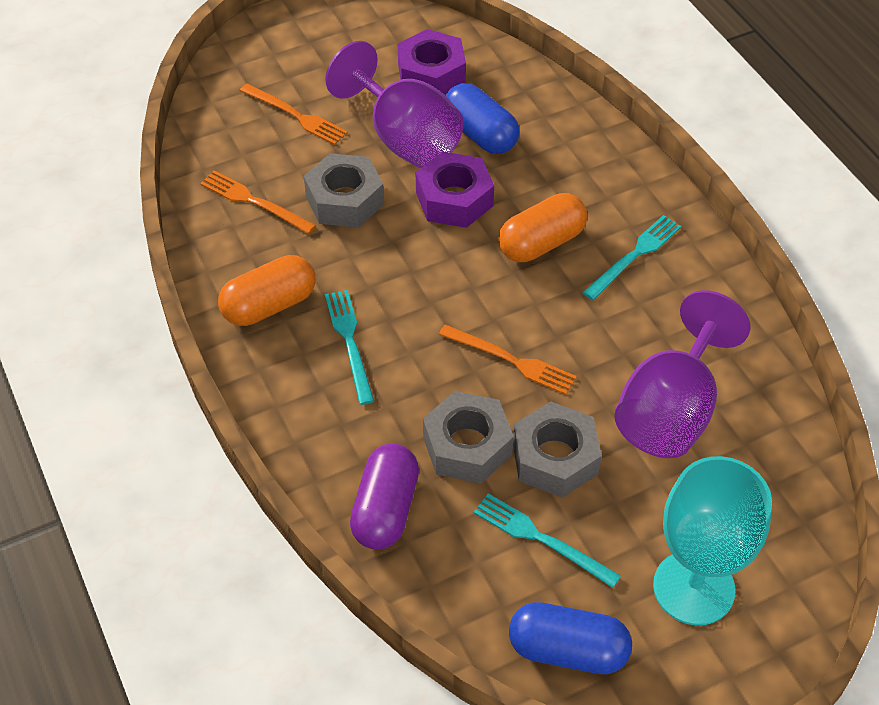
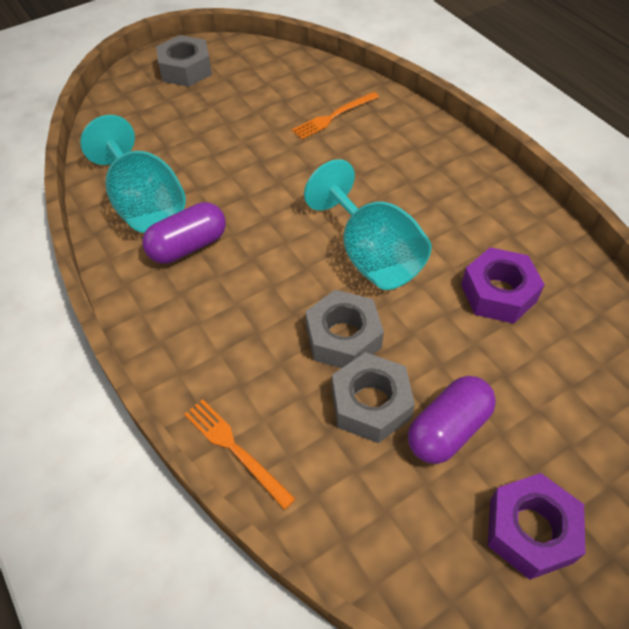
blue capsule: 2 -> 0
orange capsule: 2 -> 0
orange fork: 3 -> 2
purple capsule: 1 -> 2
purple goblet: 2 -> 0
turquoise fork: 3 -> 0
turquoise goblet: 1 -> 2

